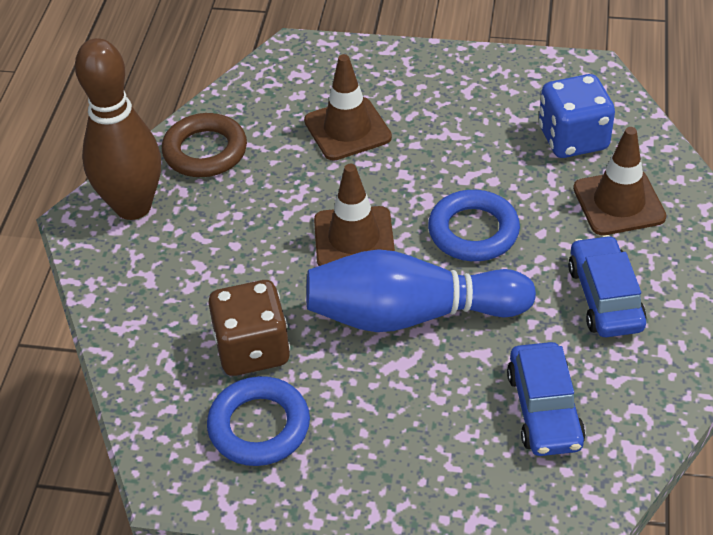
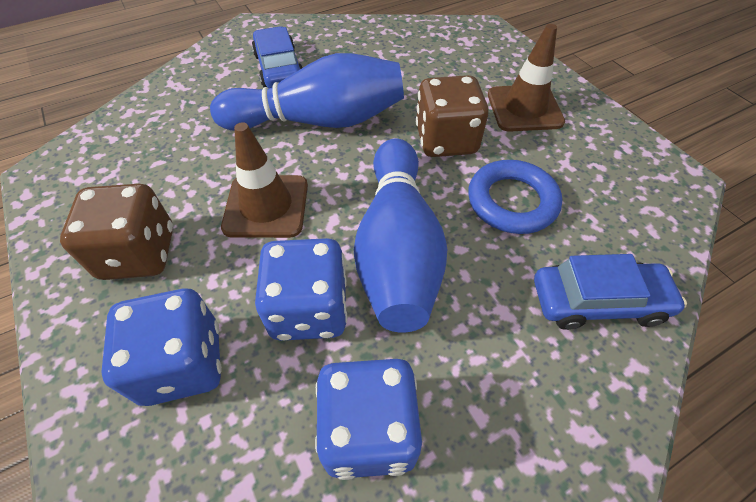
blue bowling pin: 1 -> 2
blue dice: 1 -> 3
blue ring: 2 -> 1
brown bowling pin: 1 -> 0
brown dice: 1 -> 2
brown ring: 1 -> 0
brown traffic cone: 3 -> 2

